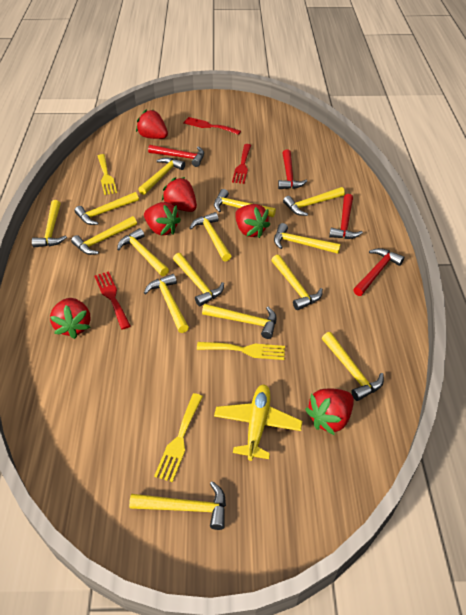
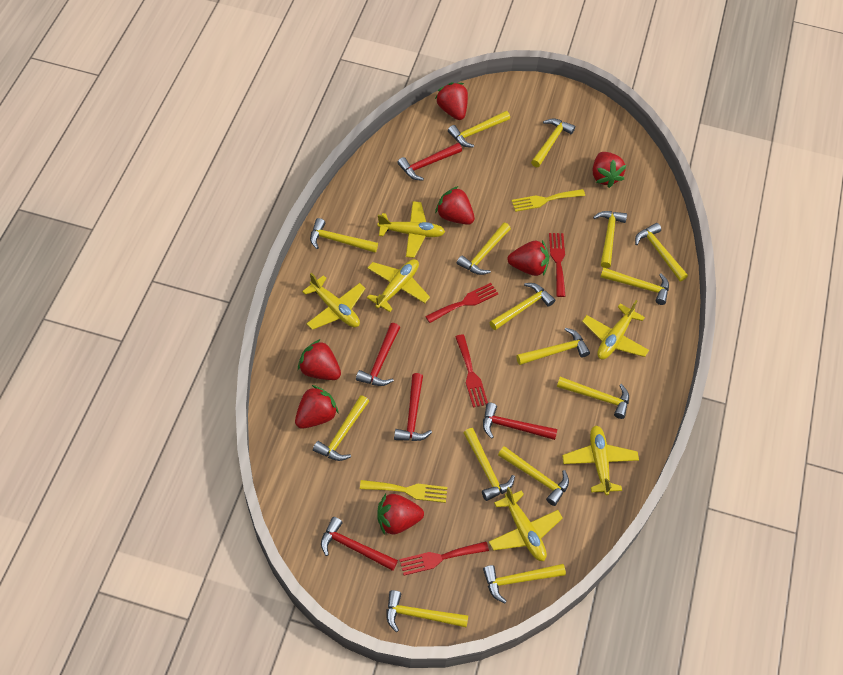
red fork: 3 -> 4
red hammer: 4 -> 5
red strawberry: 6 -> 7
yellow fork: 3 -> 2
yellow plane: 1 -> 6

